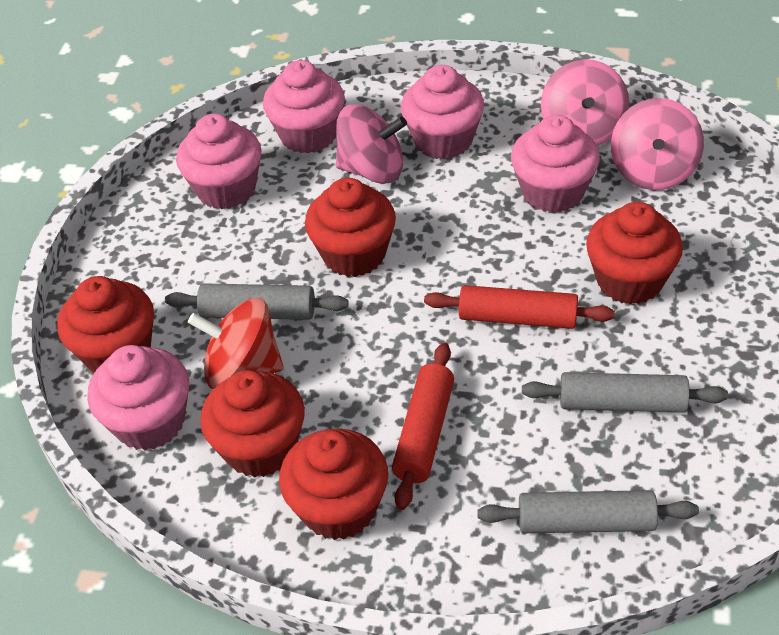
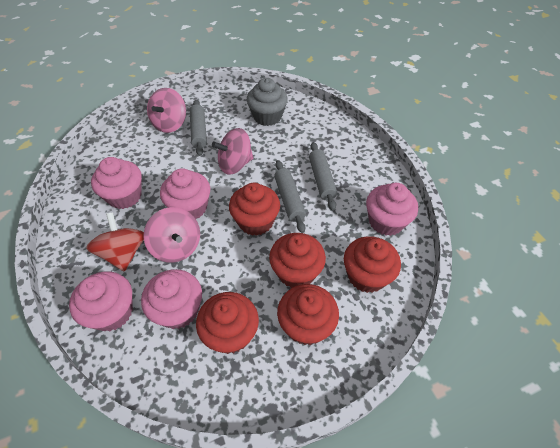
grey cupcake: 0 -> 1
red rolling pin: 2 -> 0

